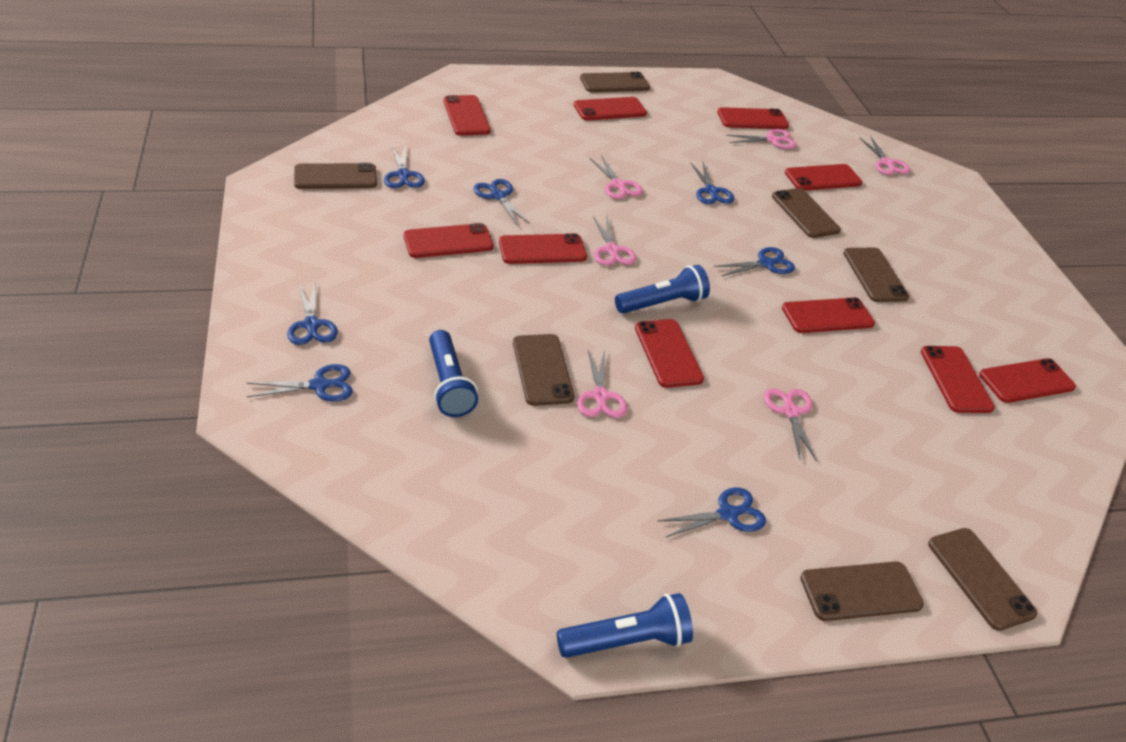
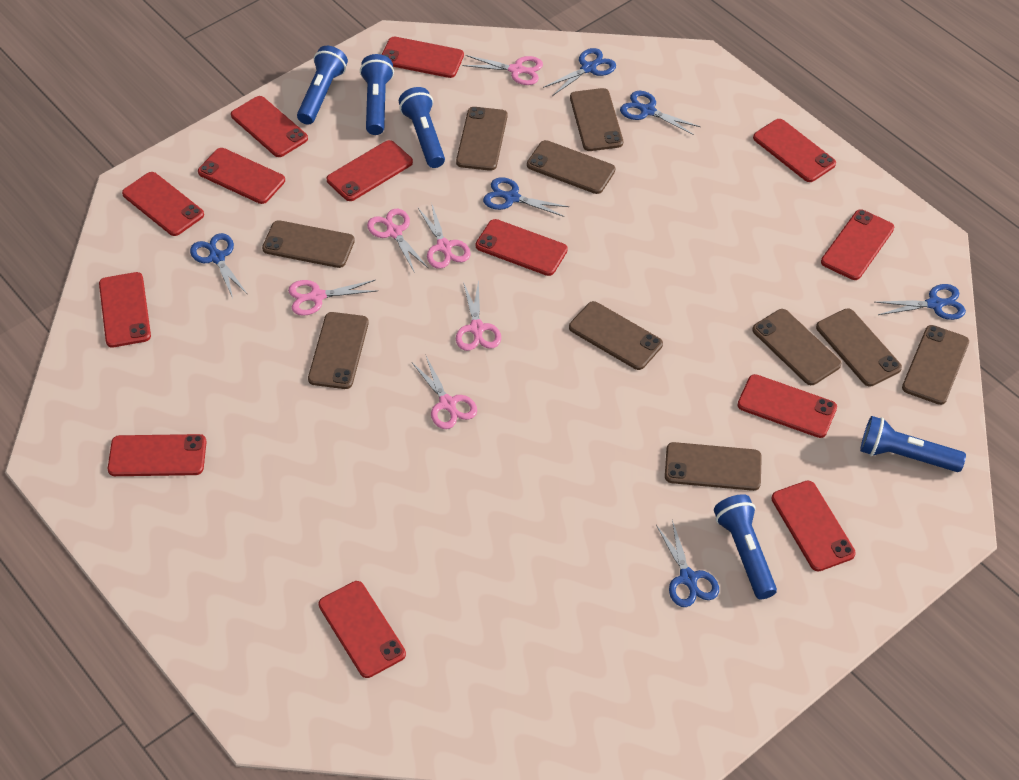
blue flashlight: 3 -> 5
blue scissors: 7 -> 6
brown phone: 7 -> 10
red phone: 10 -> 13

